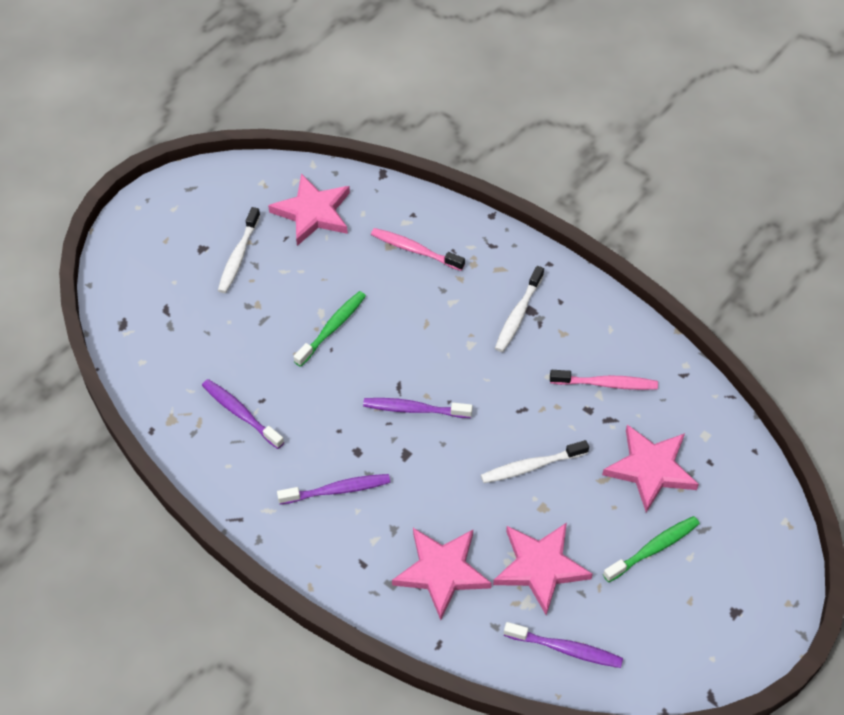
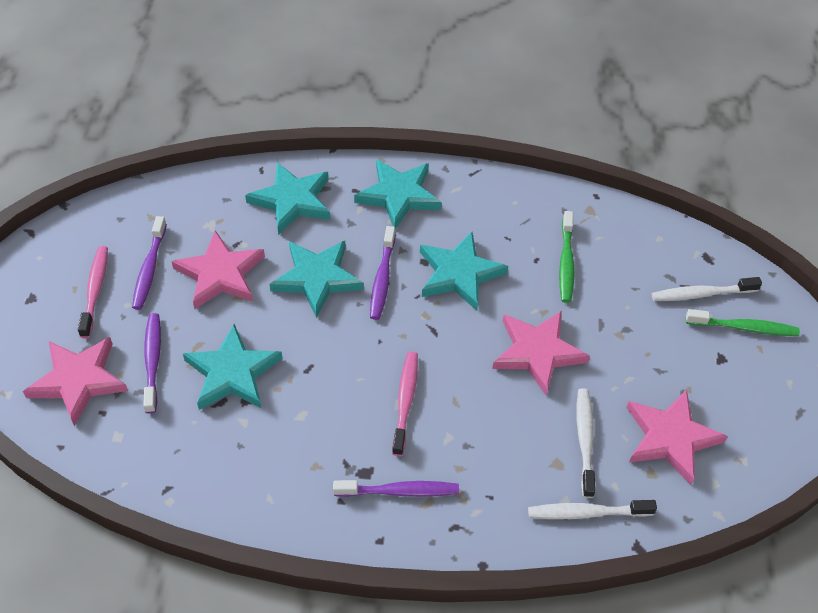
turquoise star: 0 -> 5

